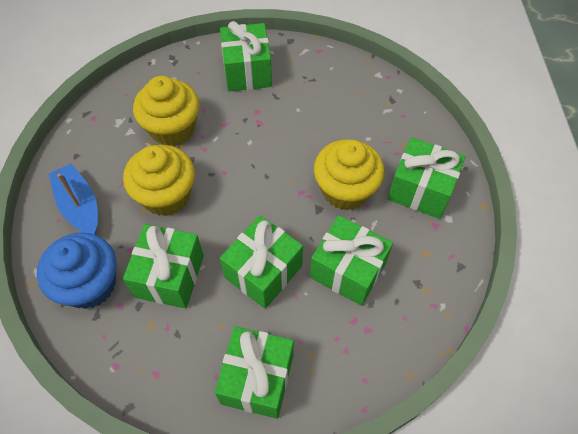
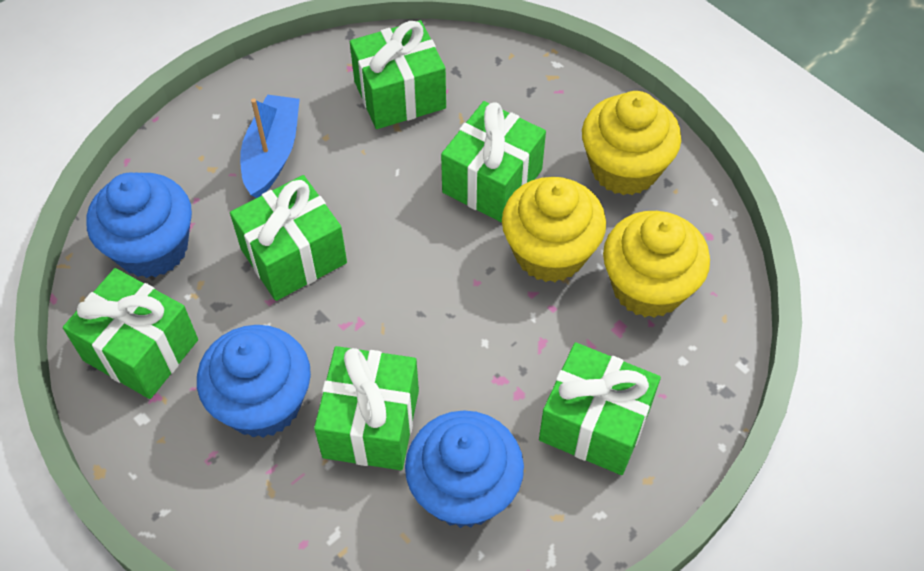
blue cupcake: 1 -> 3

